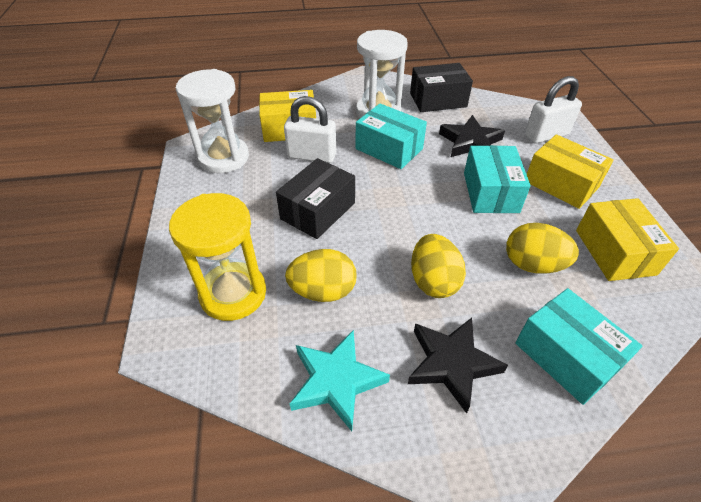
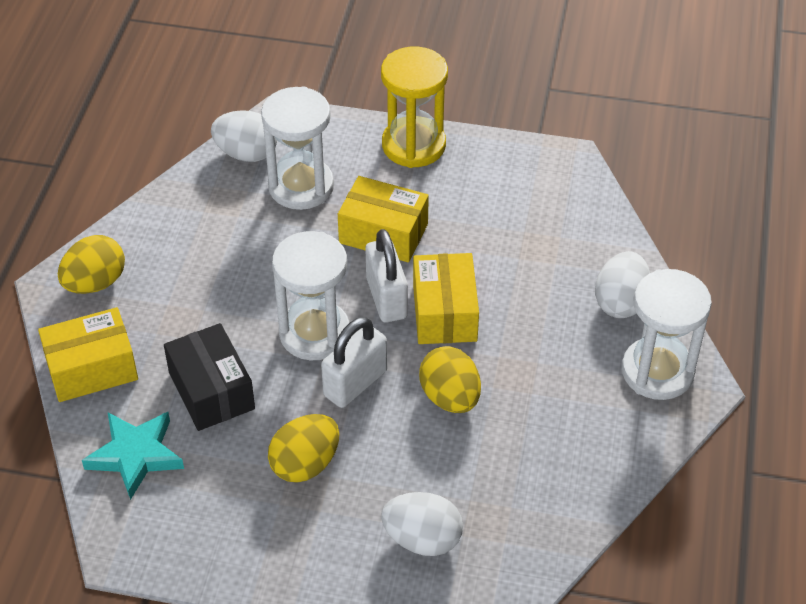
black box: 2 -> 1
black star: 2 -> 0
turquoise box: 3 -> 0
white egg: 0 -> 3
white hourglass: 2 -> 3

